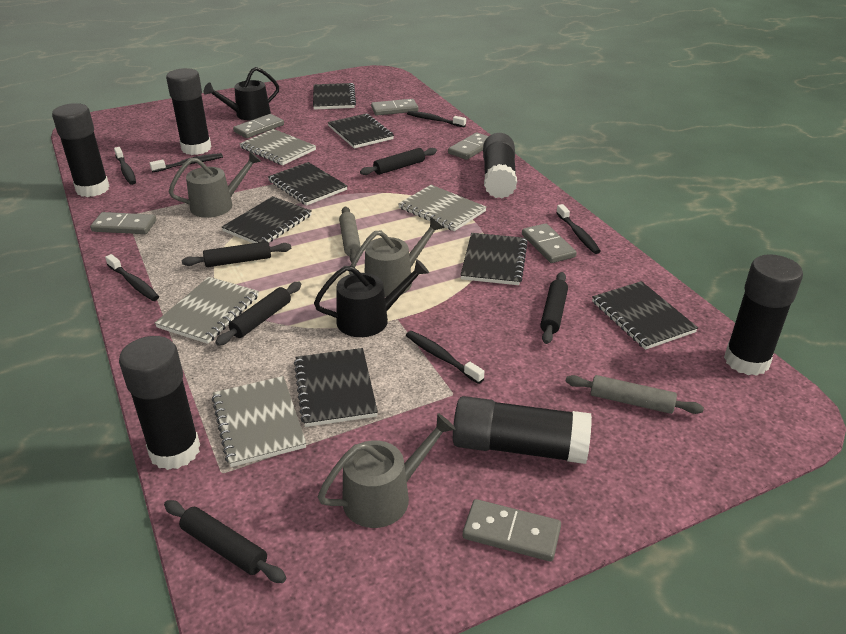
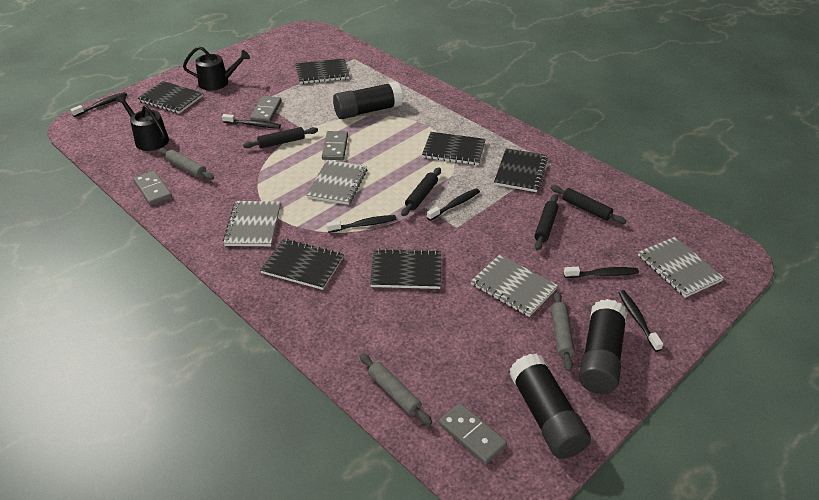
black glue stick: 6 -> 3
black notebook: 7 -> 6
black rolling pin: 5 -> 4
grey domino: 6 -> 4
grey rolling pin: 2 -> 3
grey watering can: 3 -> 0

